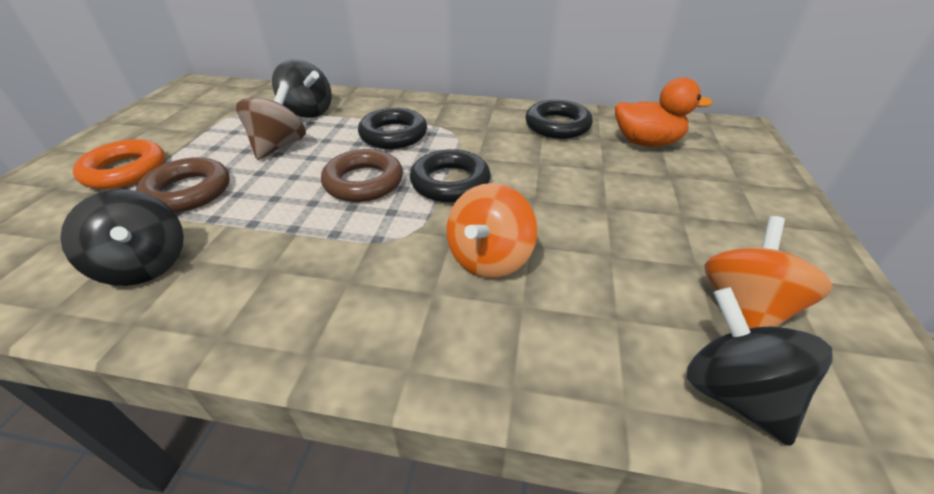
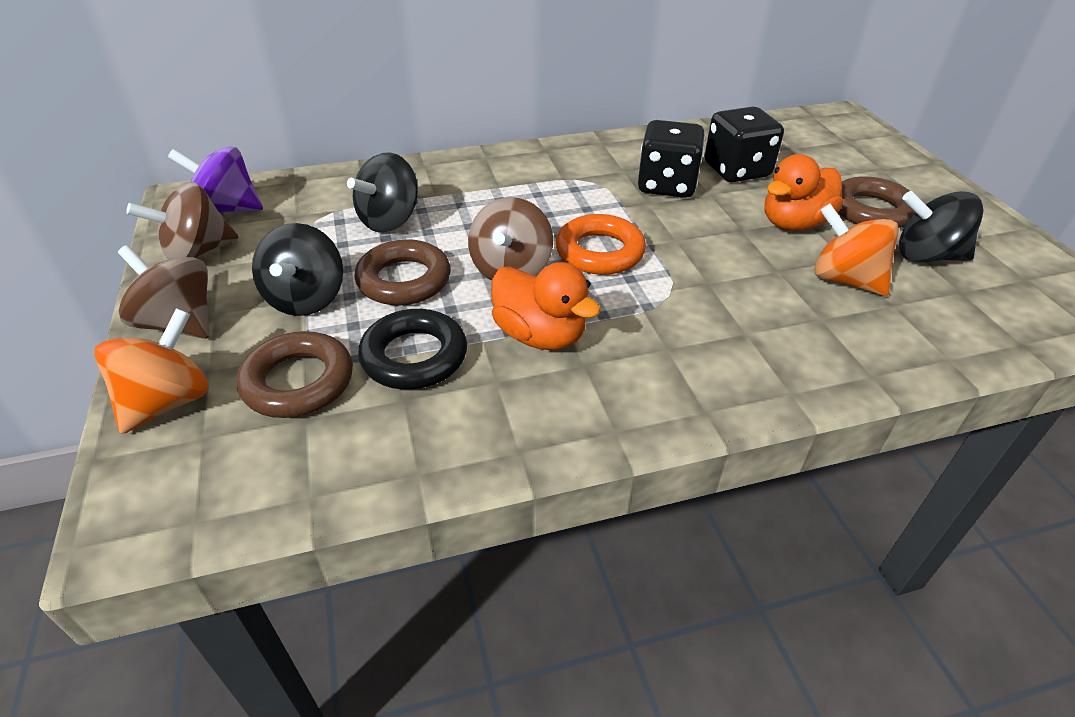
black dice: 0 -> 2
black ring: 3 -> 1
brown ring: 2 -> 3
brown spinning top: 1 -> 3
orange duck: 1 -> 2
purple spinning top: 0 -> 1

